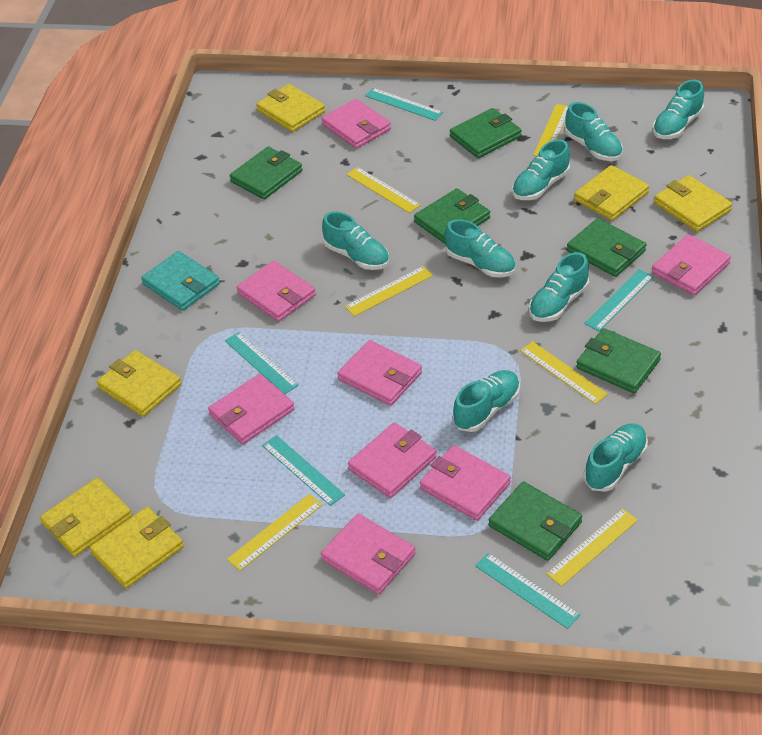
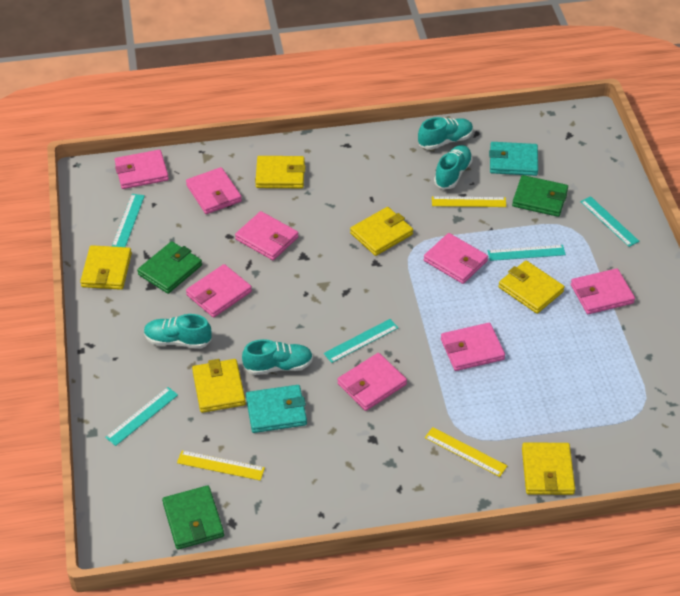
green wallet: 6 -> 3
turquoise shoe: 8 -> 4
turquoise wallet: 1 -> 2
yellow ruler: 6 -> 3

